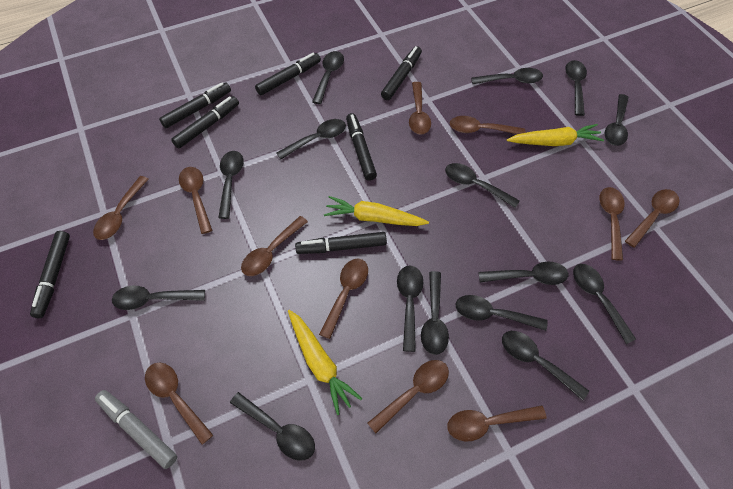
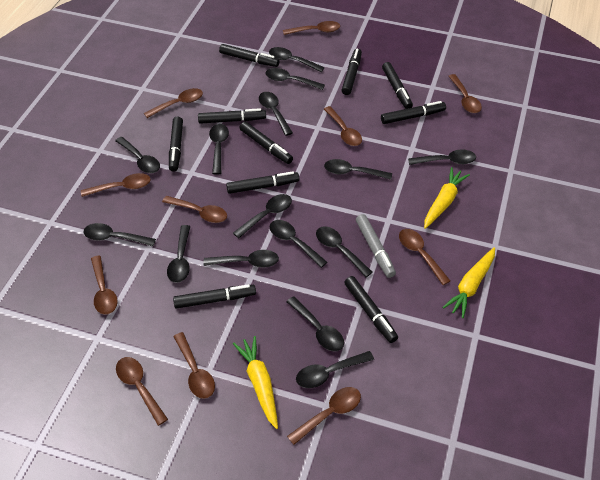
black marker: 7 -> 10

